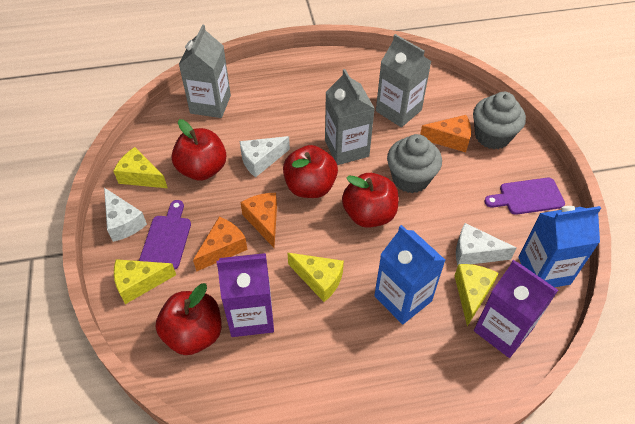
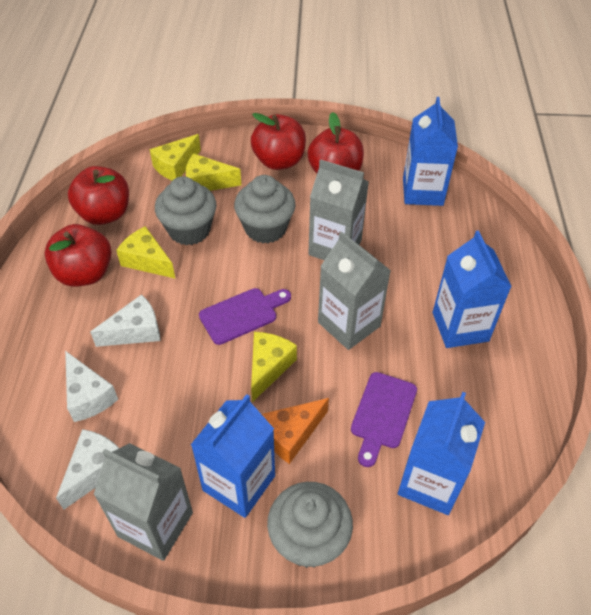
blue carton: 2 -> 4
grey cupcake: 2 -> 3
orange cheese: 3 -> 1
purple carton: 2 -> 0

